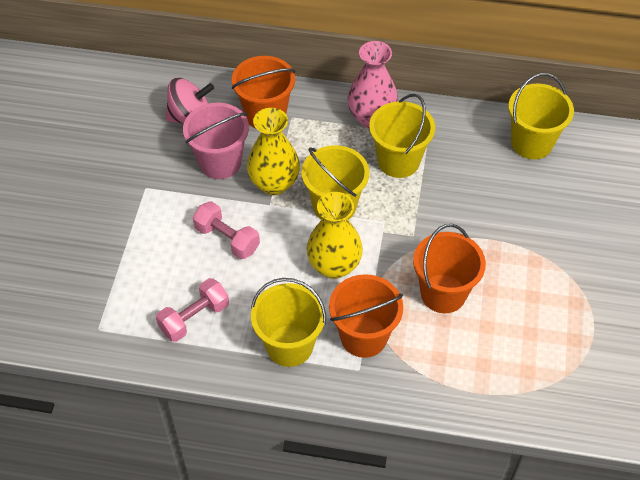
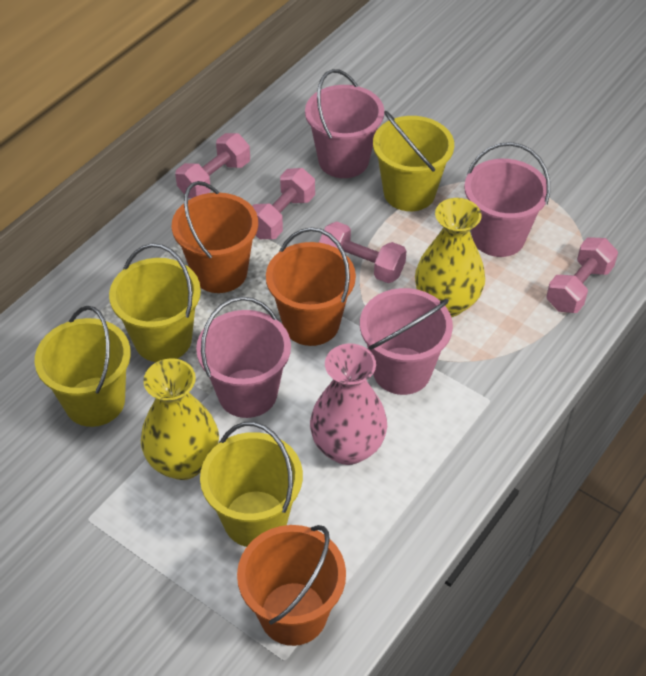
pink bucket: 1 -> 4
pink dumbbell: 2 -> 4
pink spinning top: 1 -> 0

